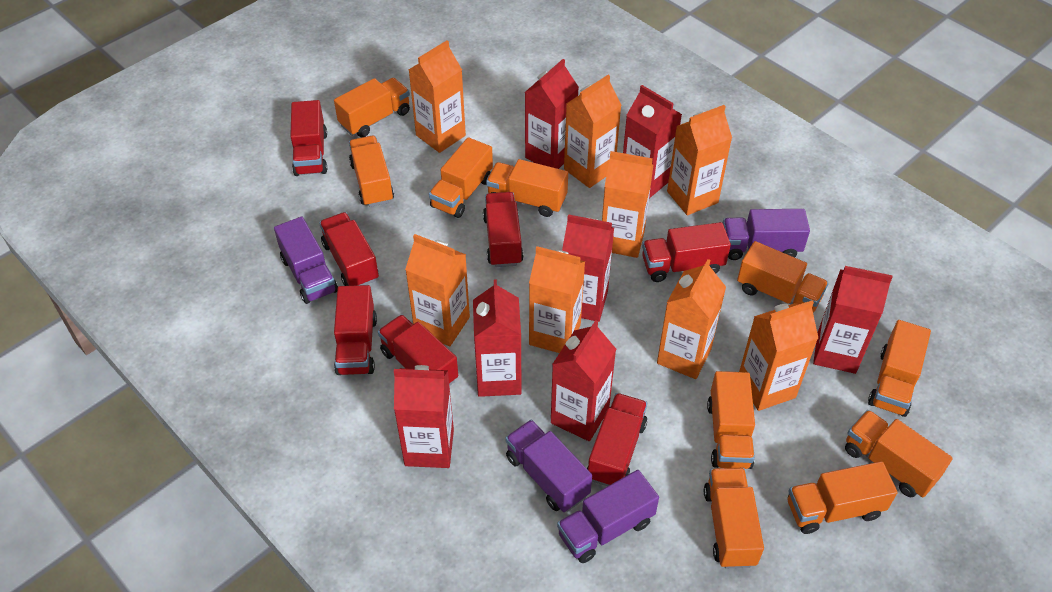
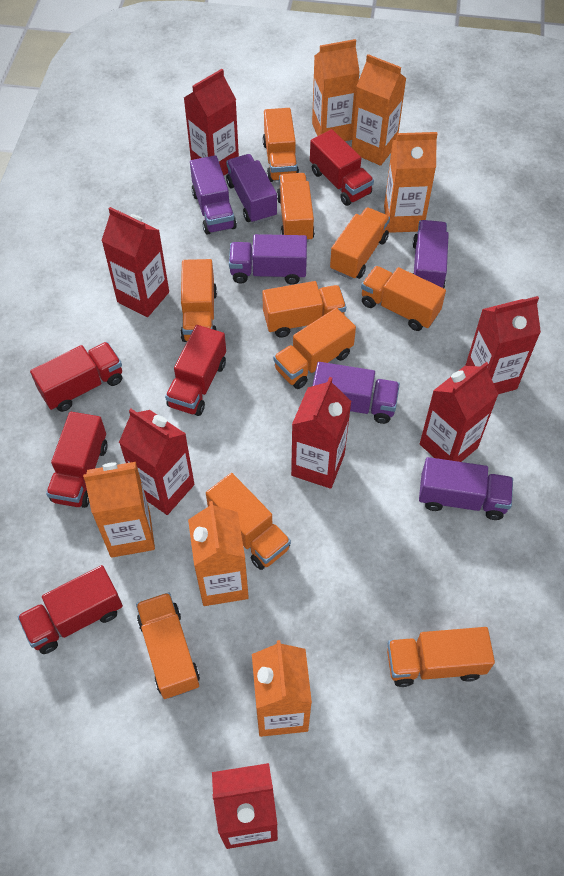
orange carton: 8 -> 6
purple truck: 4 -> 6
red truck: 7 -> 5

